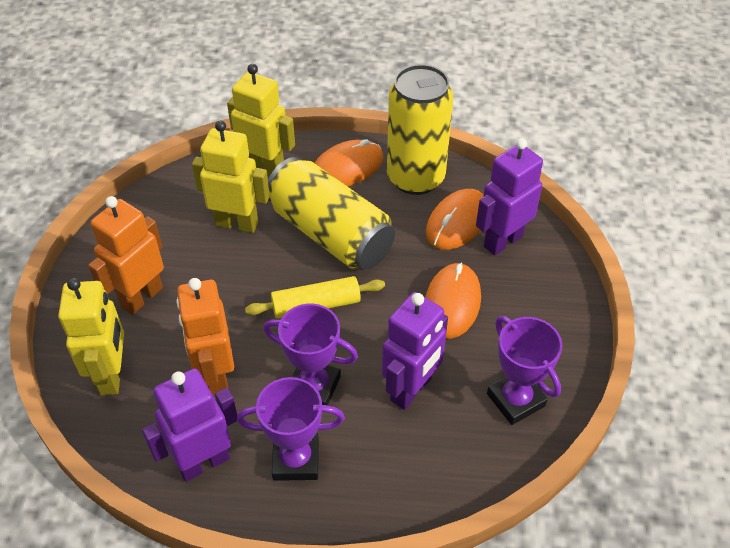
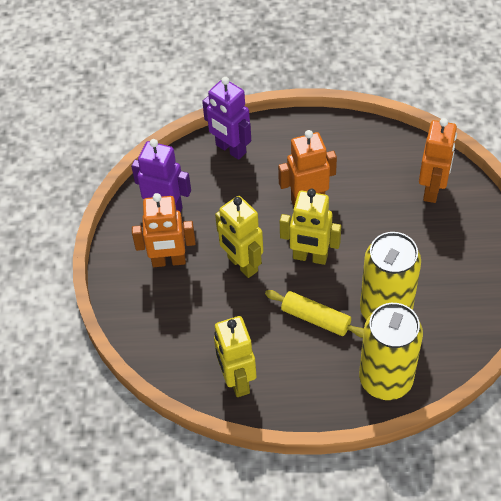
orange mouse: 3 -> 0
orange robot: 2 -> 3
purple robot: 3 -> 2
purple trophy: 3 -> 0

